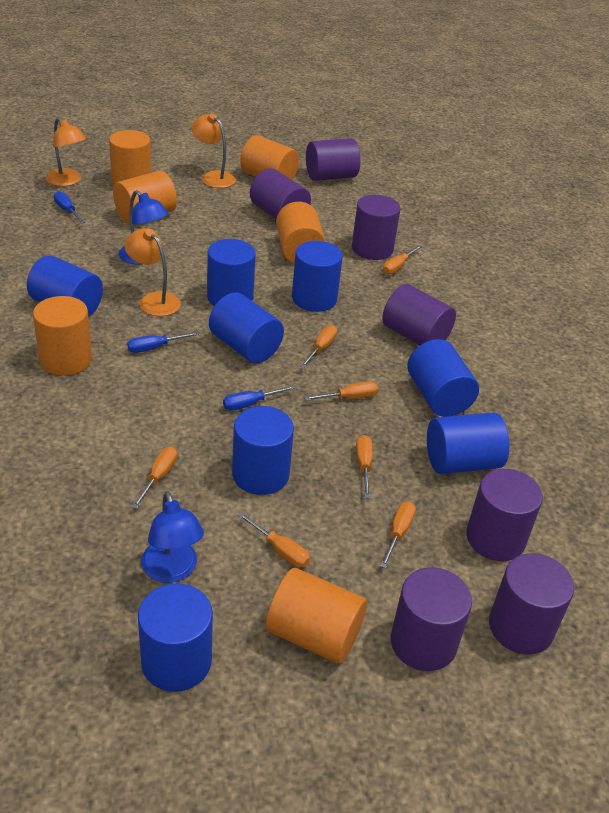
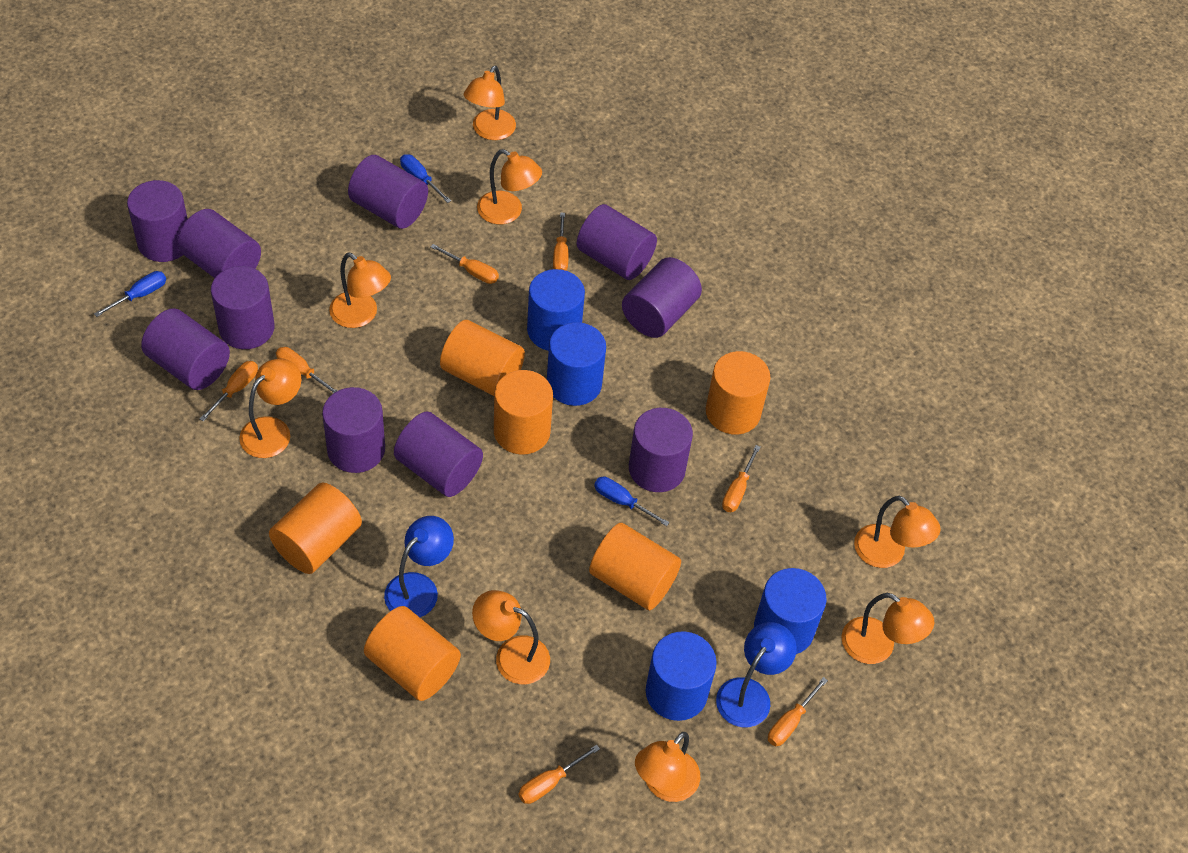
blue cylinder: 8 -> 4
orange lamp: 3 -> 8
purple cylinder: 7 -> 10

